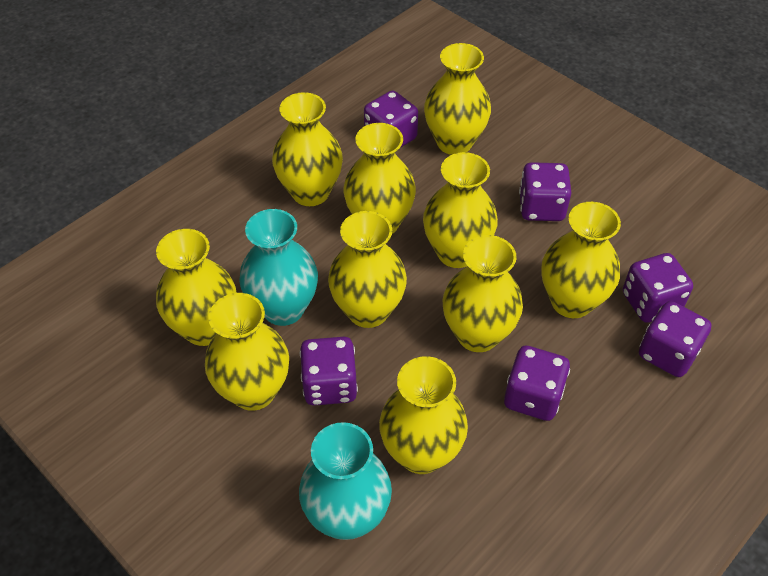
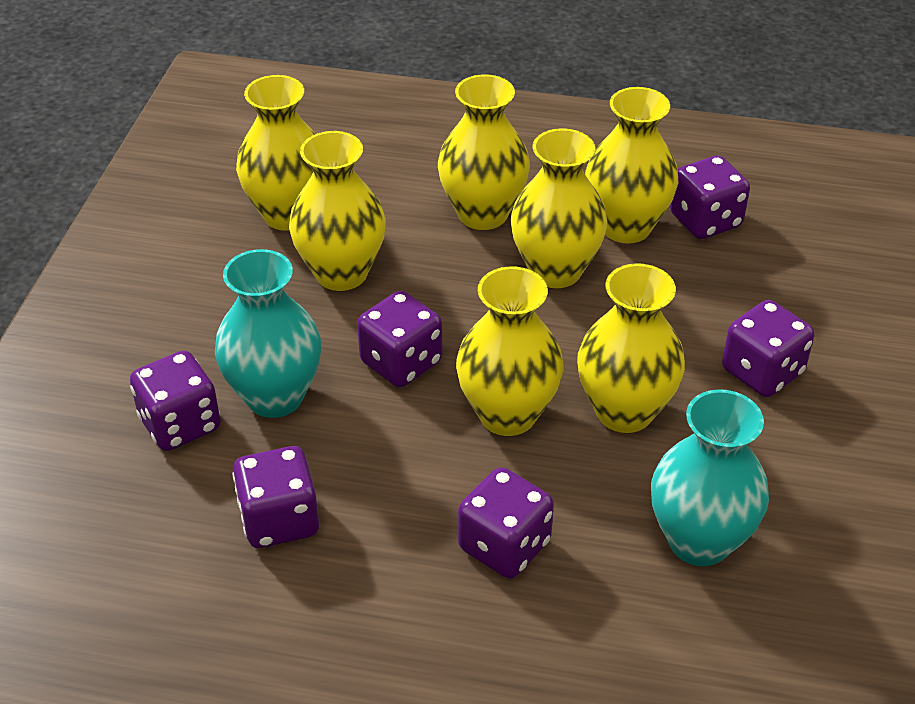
yellow vase: 10 -> 7

